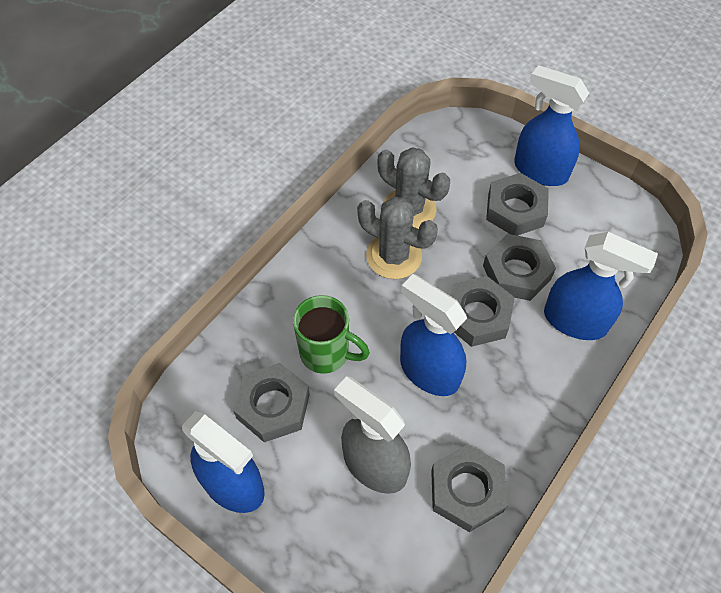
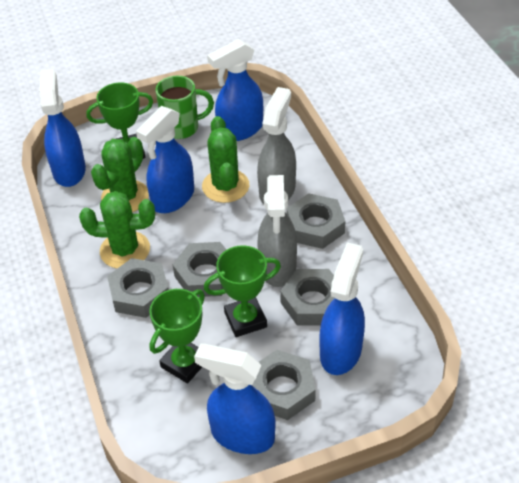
blue spray bottle: 4 -> 5
green cactus: 0 -> 3
green trophy: 0 -> 3
grey cactus: 2 -> 0
grey spray bottle: 1 -> 2

